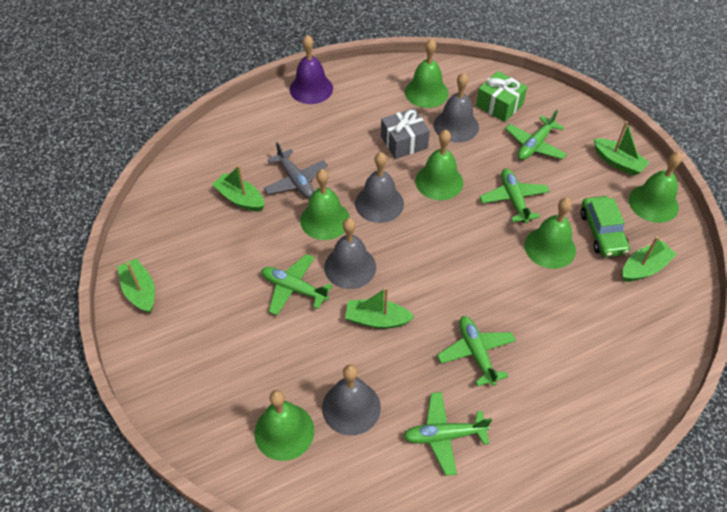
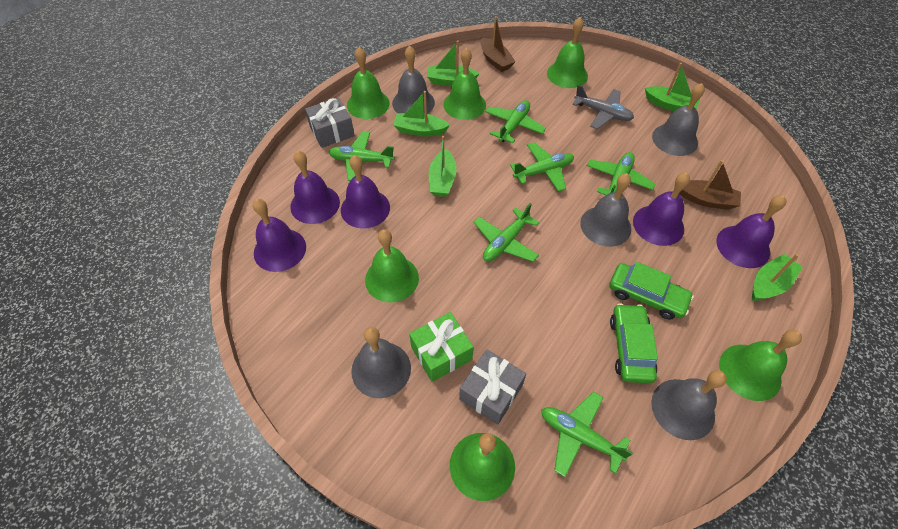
brown boat: 0 -> 2
green car: 1 -> 2
green plane: 5 -> 6
grey bell: 4 -> 5
grey gift: 1 -> 2
purple bell: 1 -> 5

